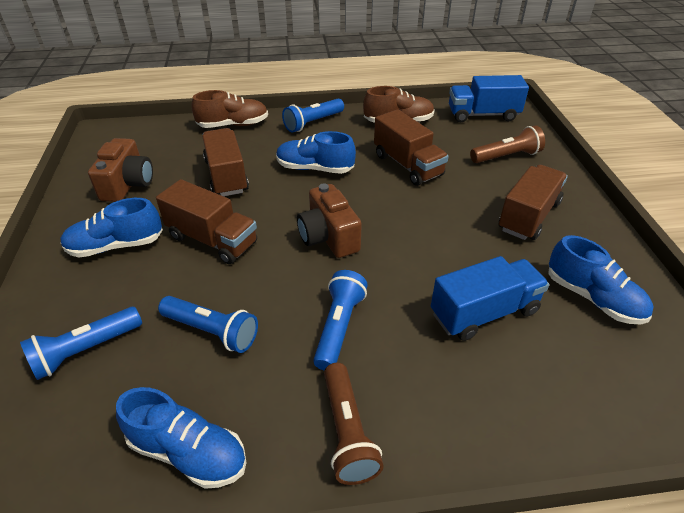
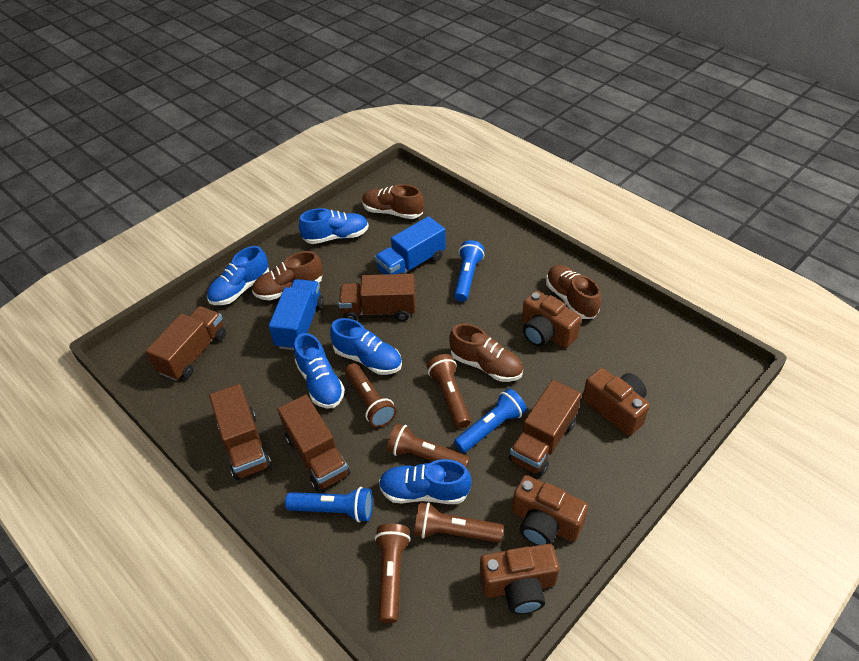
blue flashlight: 4 -> 3
blue shoe: 4 -> 5
brown camera: 2 -> 4
brown flashlight: 2 -> 5
brown shoe: 2 -> 4
brown truck: 4 -> 5

